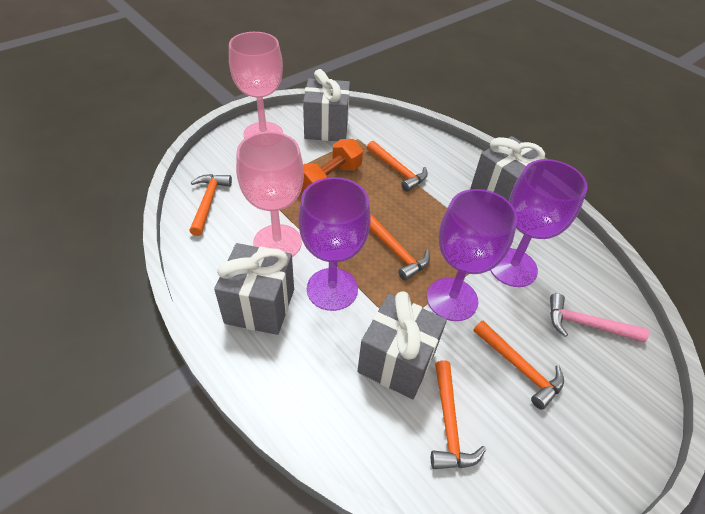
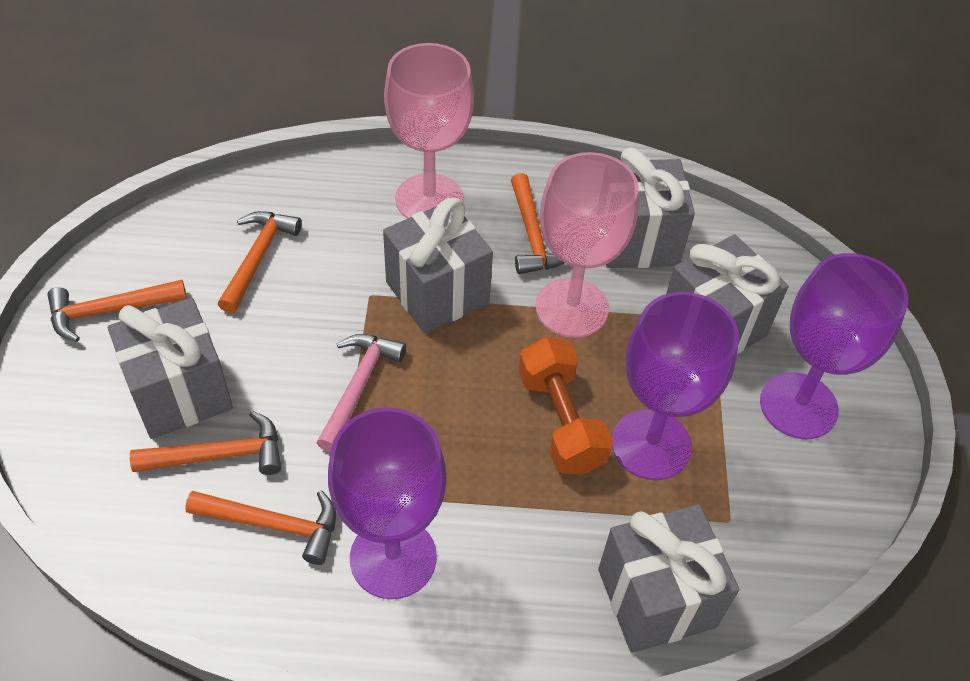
grey gift: 4 -> 5

